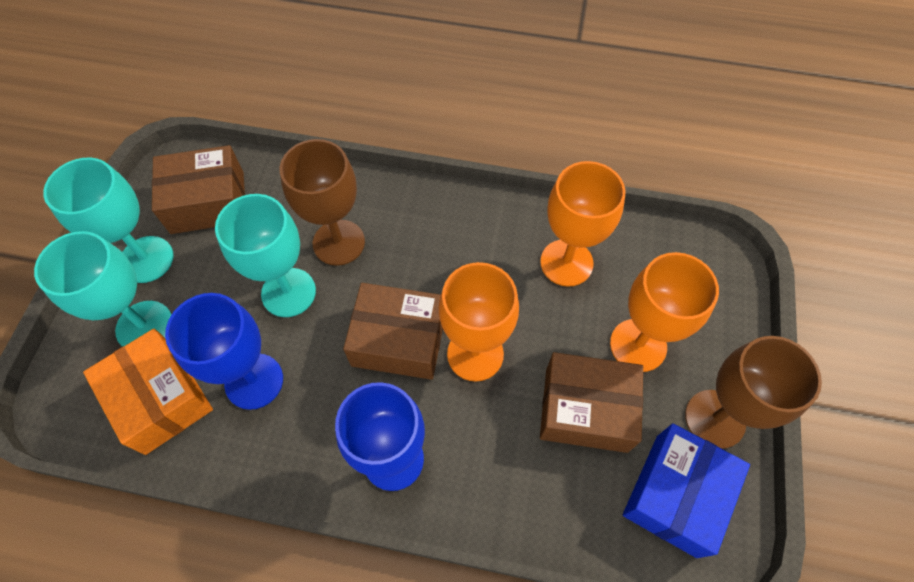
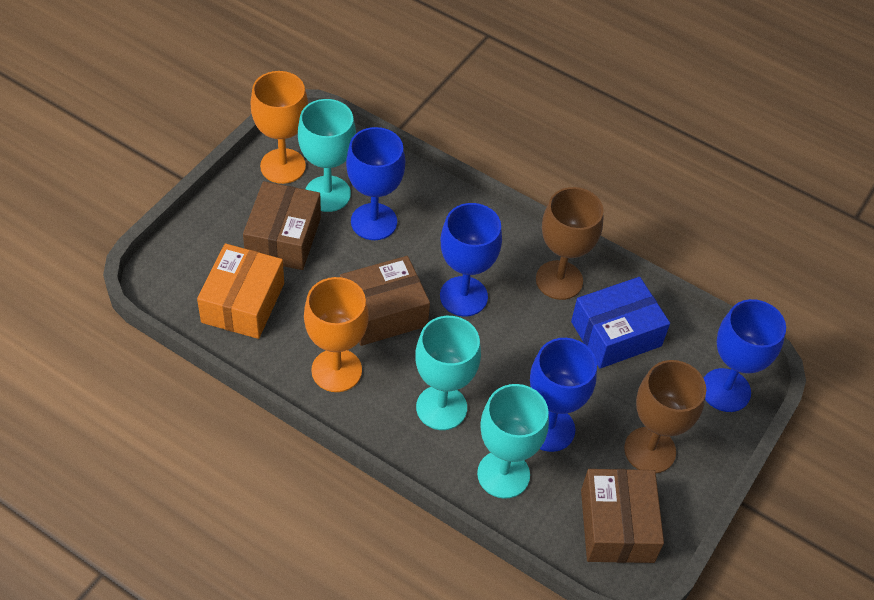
blue goblet: 2 -> 4
orange goblet: 3 -> 2

